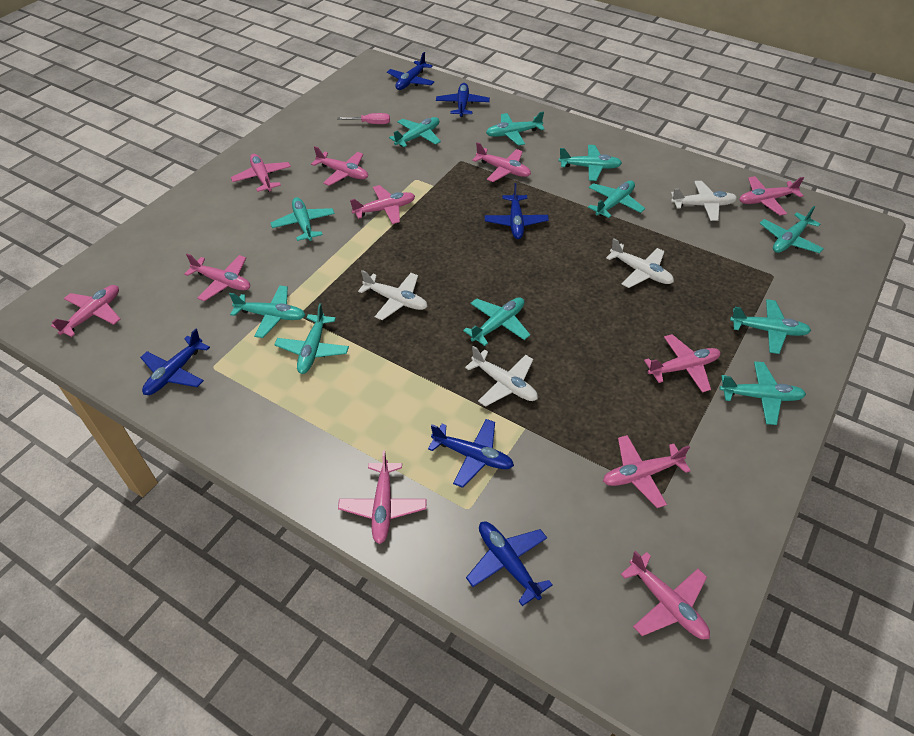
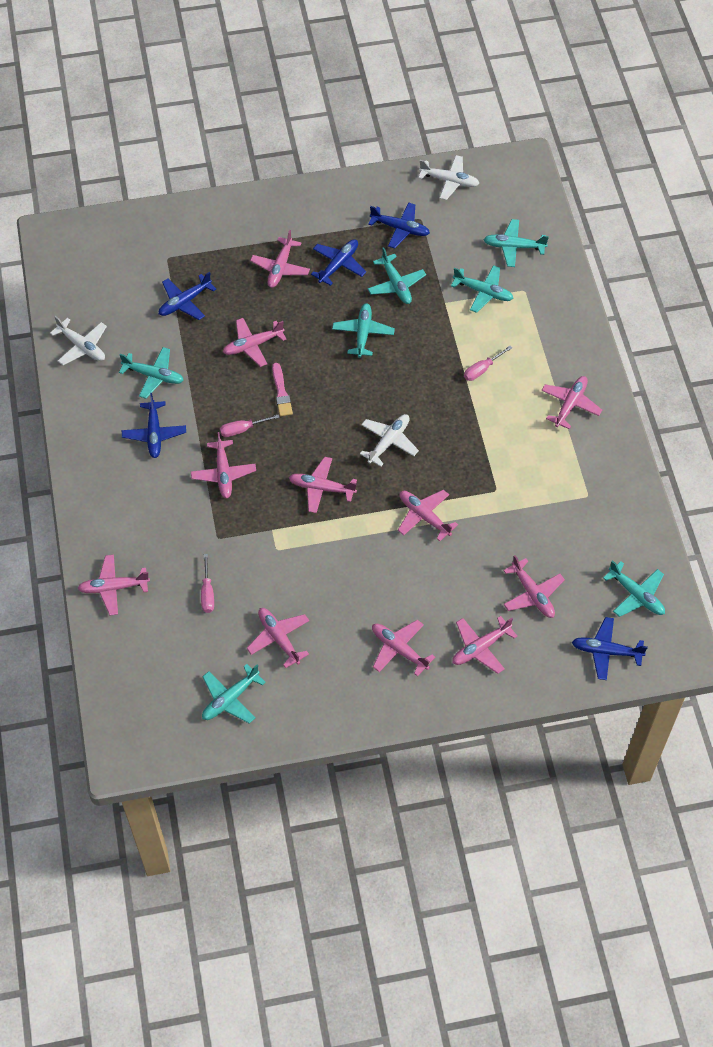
blue plane: 6 -> 5
pink brush: 0 -> 1
pink screwdriver: 1 -> 3
turquoise plane: 11 -> 7
white plane: 4 -> 3

